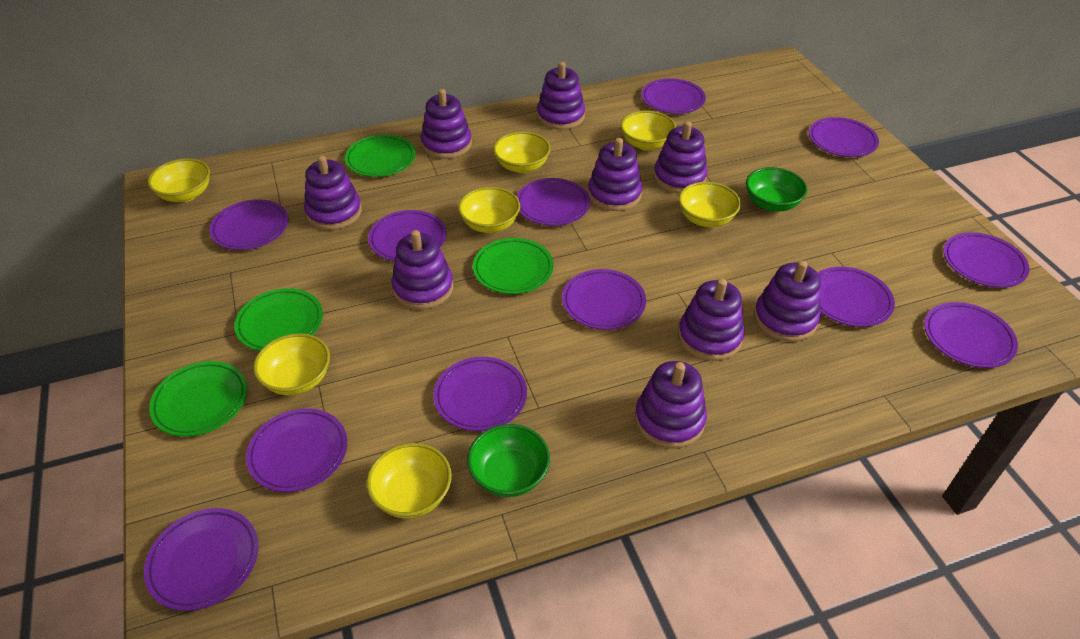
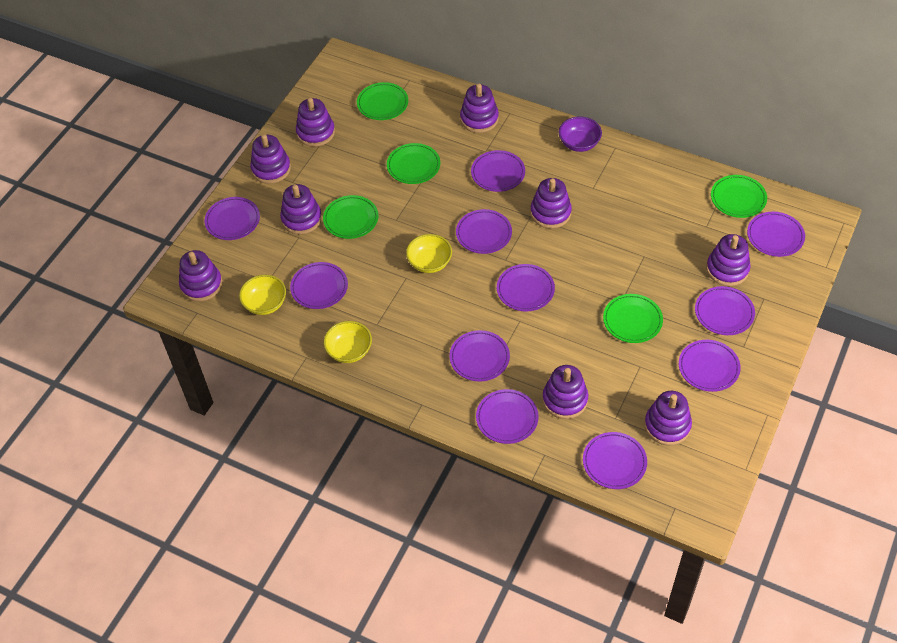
green bowl: 2 -> 0
green plate: 4 -> 5
purple bowl: 0 -> 1
purple plate: 12 -> 11
yellow bowl: 7 -> 3

